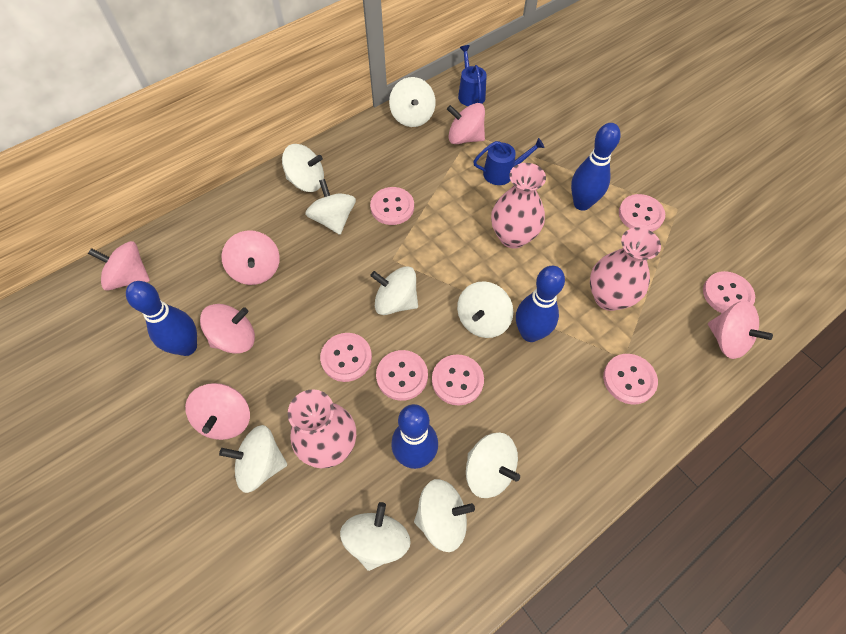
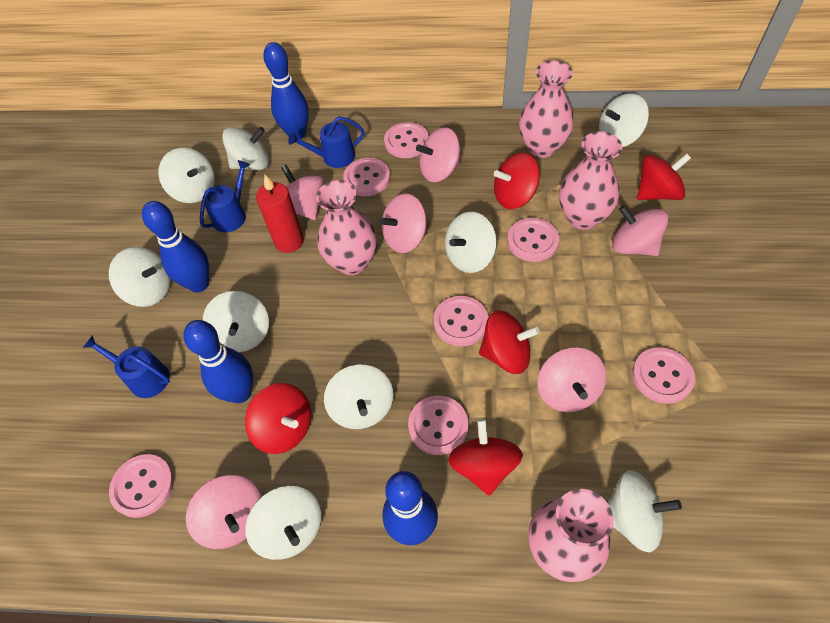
blue watering can: 2 -> 3
pink vase: 3 -> 4
red candle: 0 -> 1
red spinning top: 0 -> 5

